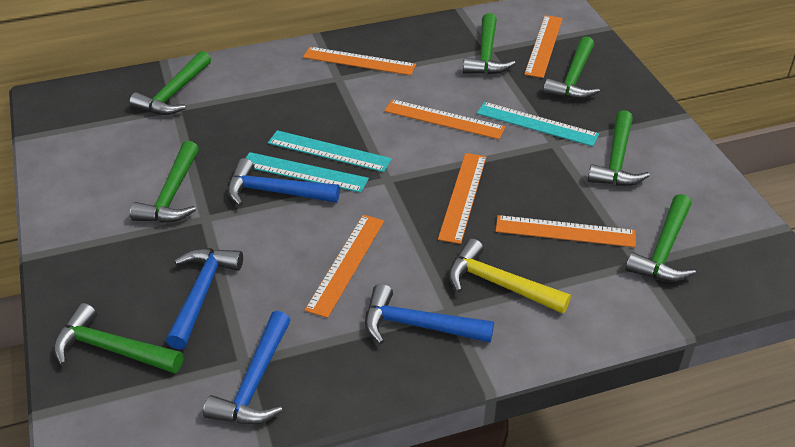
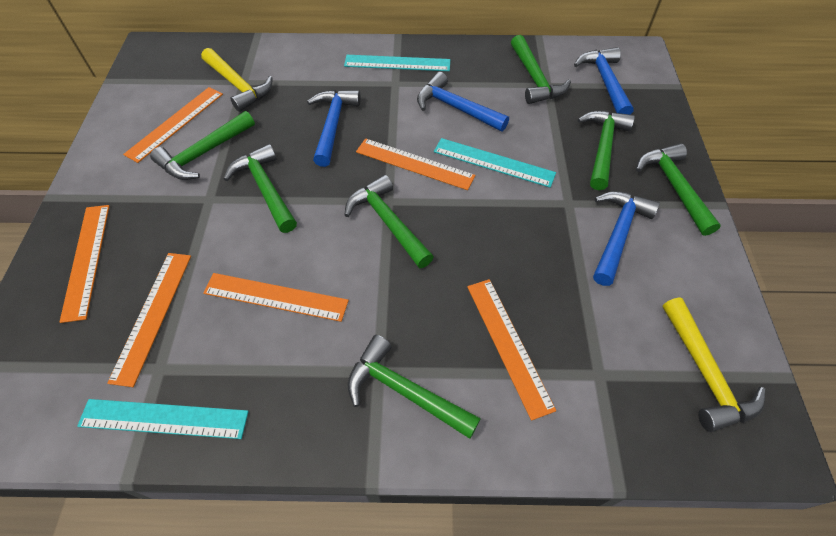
yellow hammer: 1 -> 2

